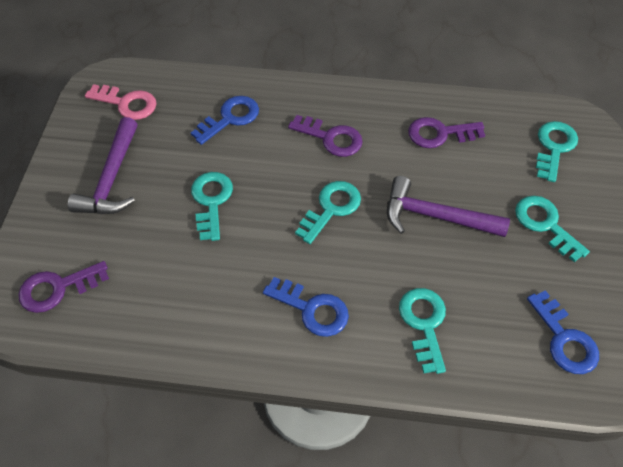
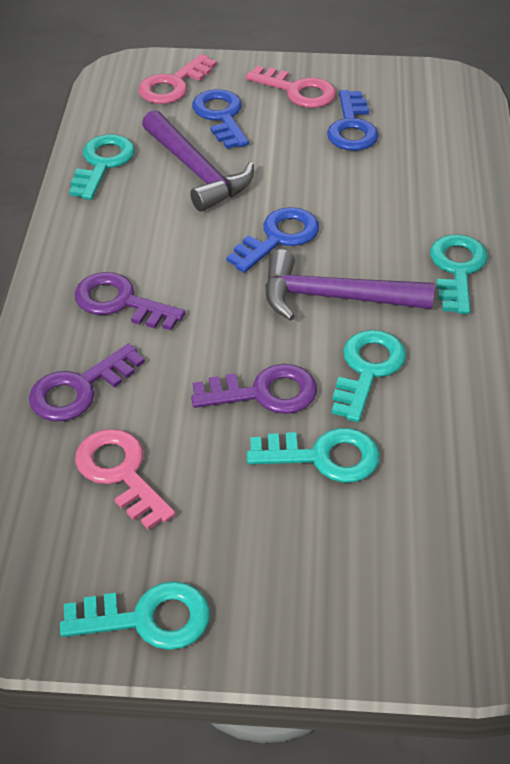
pink key: 1 -> 3

